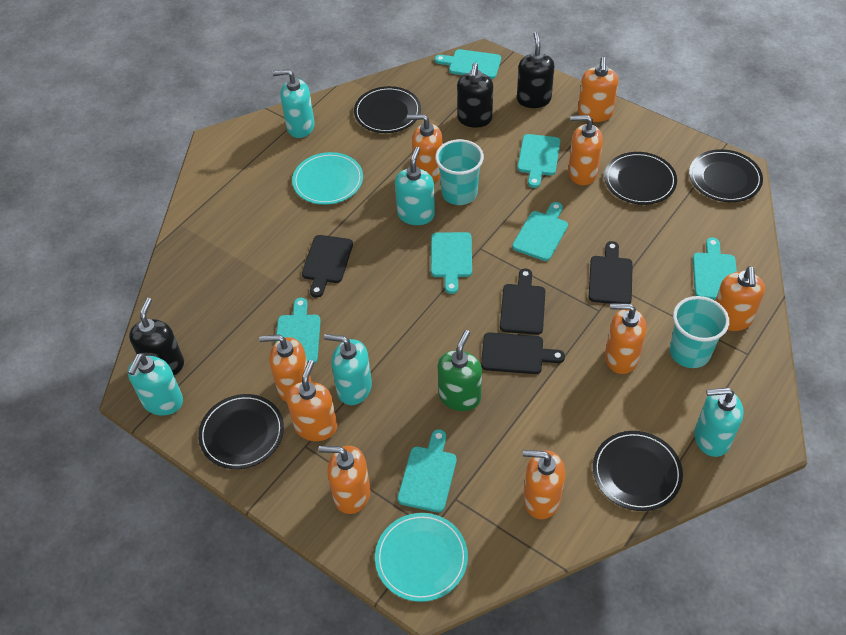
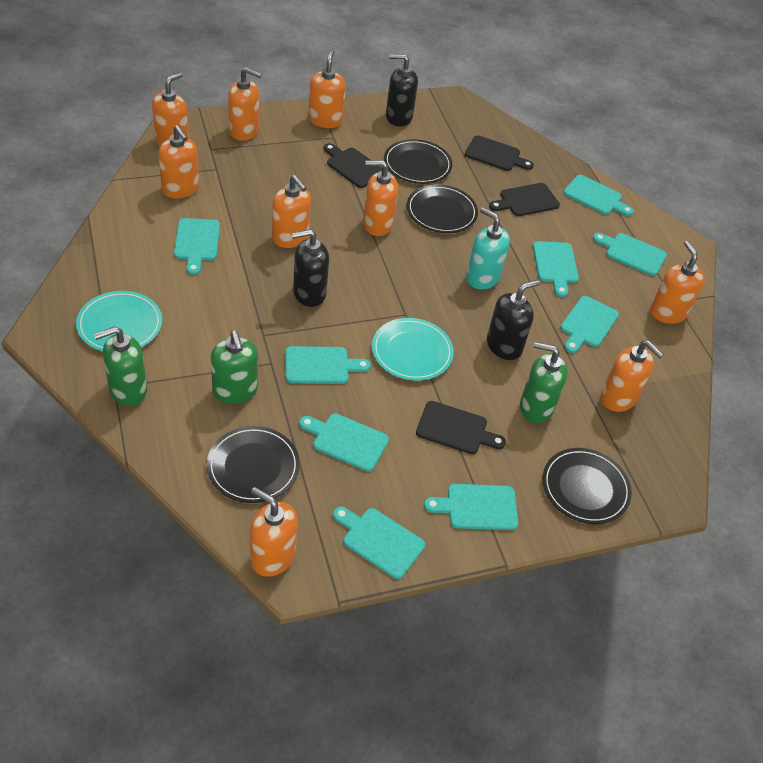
black plate: 5 -> 4
green soap dispenser: 1 -> 3
turquoise cup: 2 -> 0
turquoise cutting board: 7 -> 9
turquoise soap dispenser: 5 -> 1

